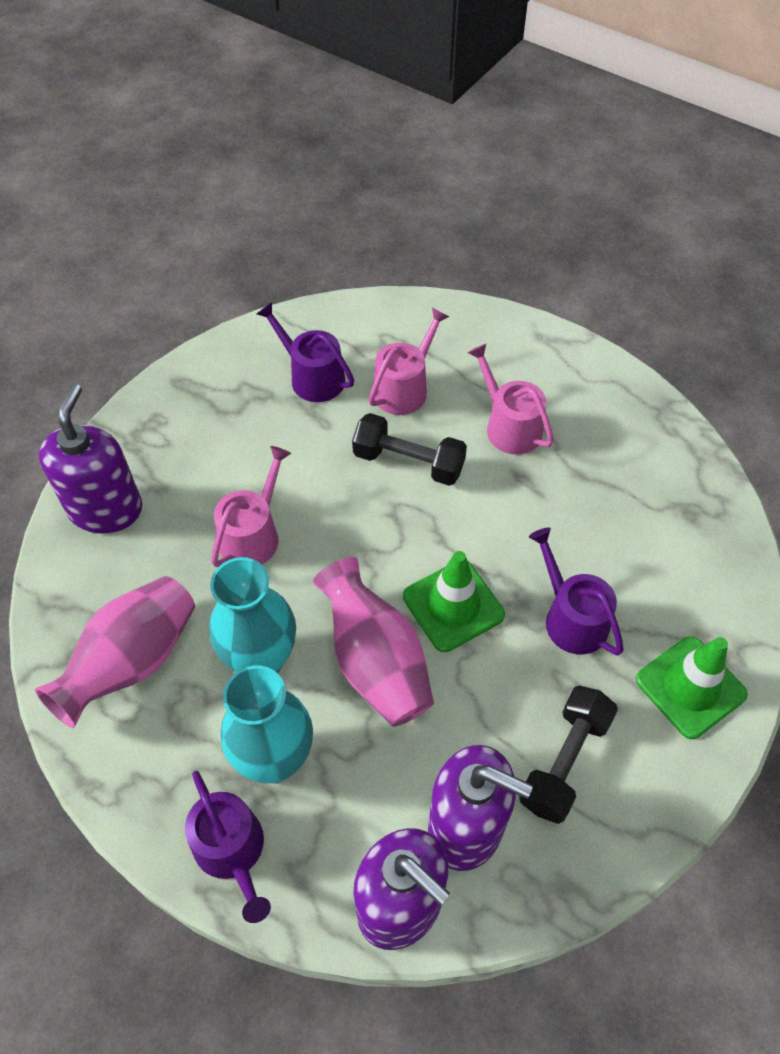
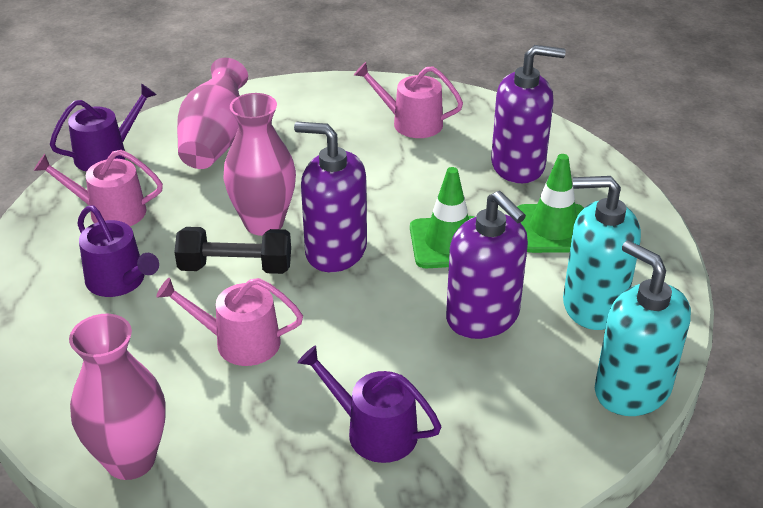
black dumbbell: 2 -> 1
pink vase: 2 -> 3
turquoise soap dispenser: 0 -> 2
turquoise vase: 2 -> 0

